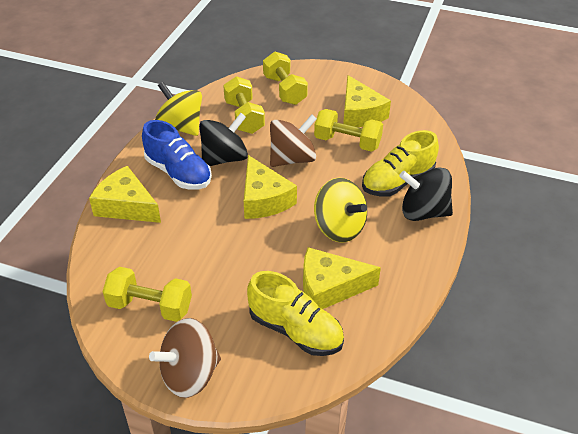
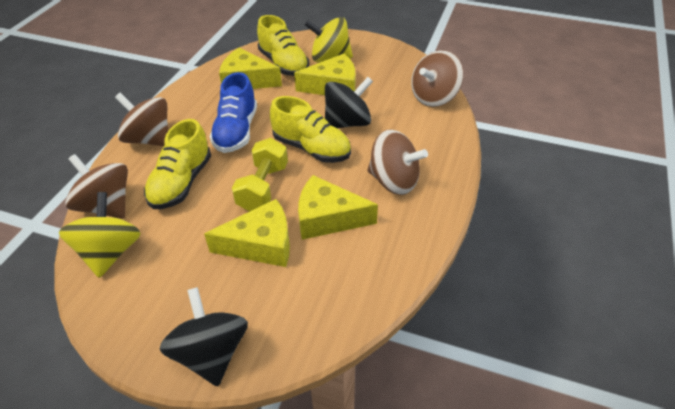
brown spinning top: 2 -> 4
yellow dumbbell: 4 -> 1
yellow shoe: 2 -> 3

